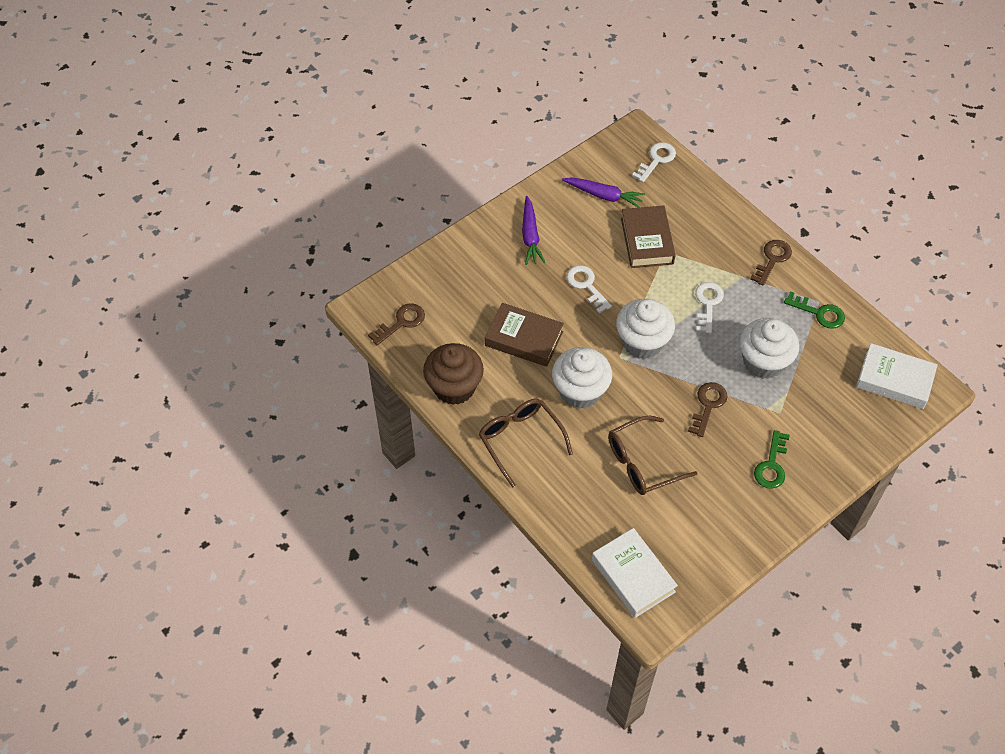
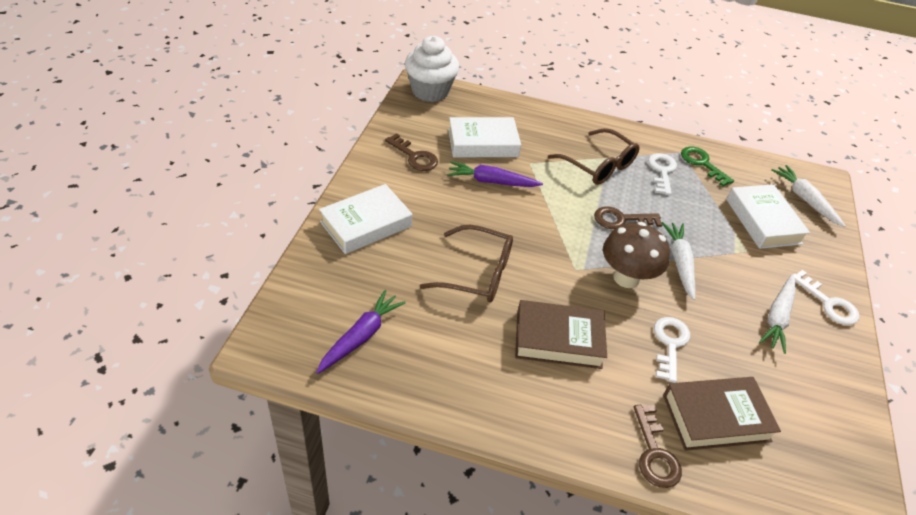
brown cupcake: 1 -> 0
brown mushroom: 0 -> 1
green key: 2 -> 1
white book: 2 -> 3
white carrot: 0 -> 3
white cupcake: 3 -> 1

